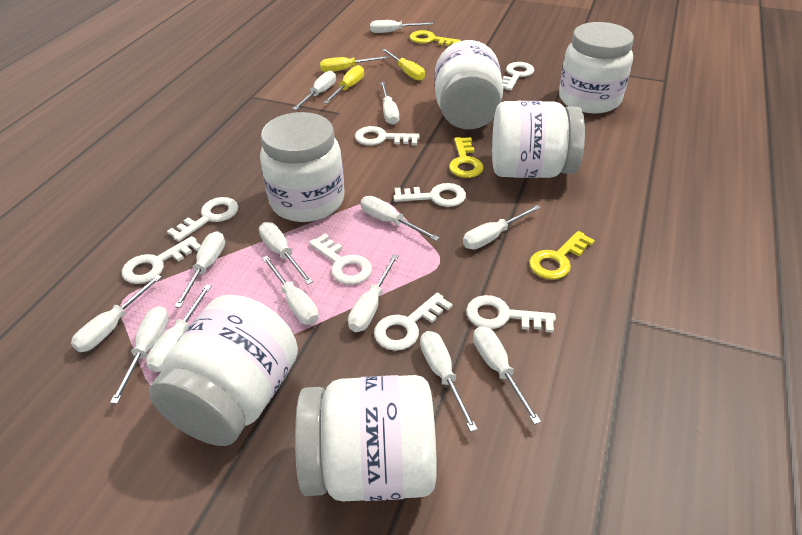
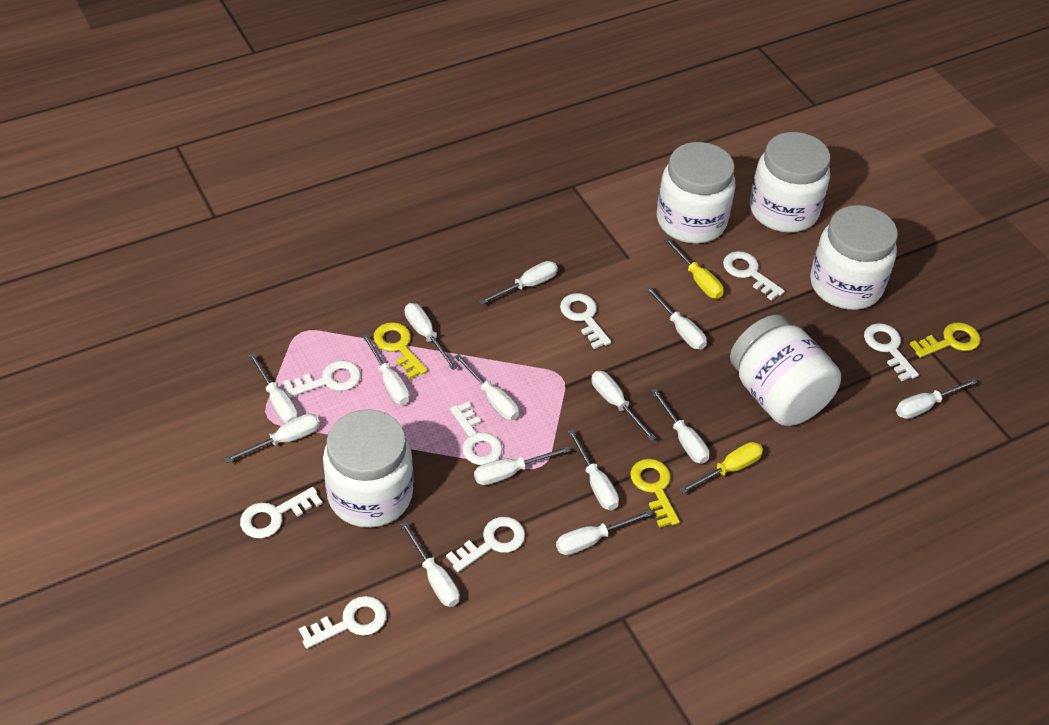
white jar: 6 -> 5
yellow screwdriver: 3 -> 2

